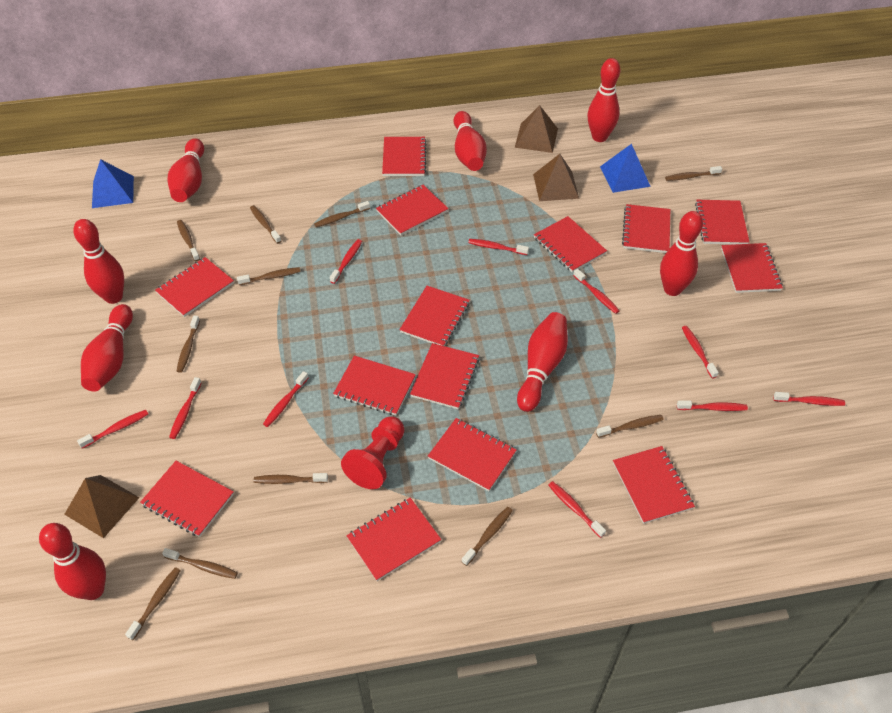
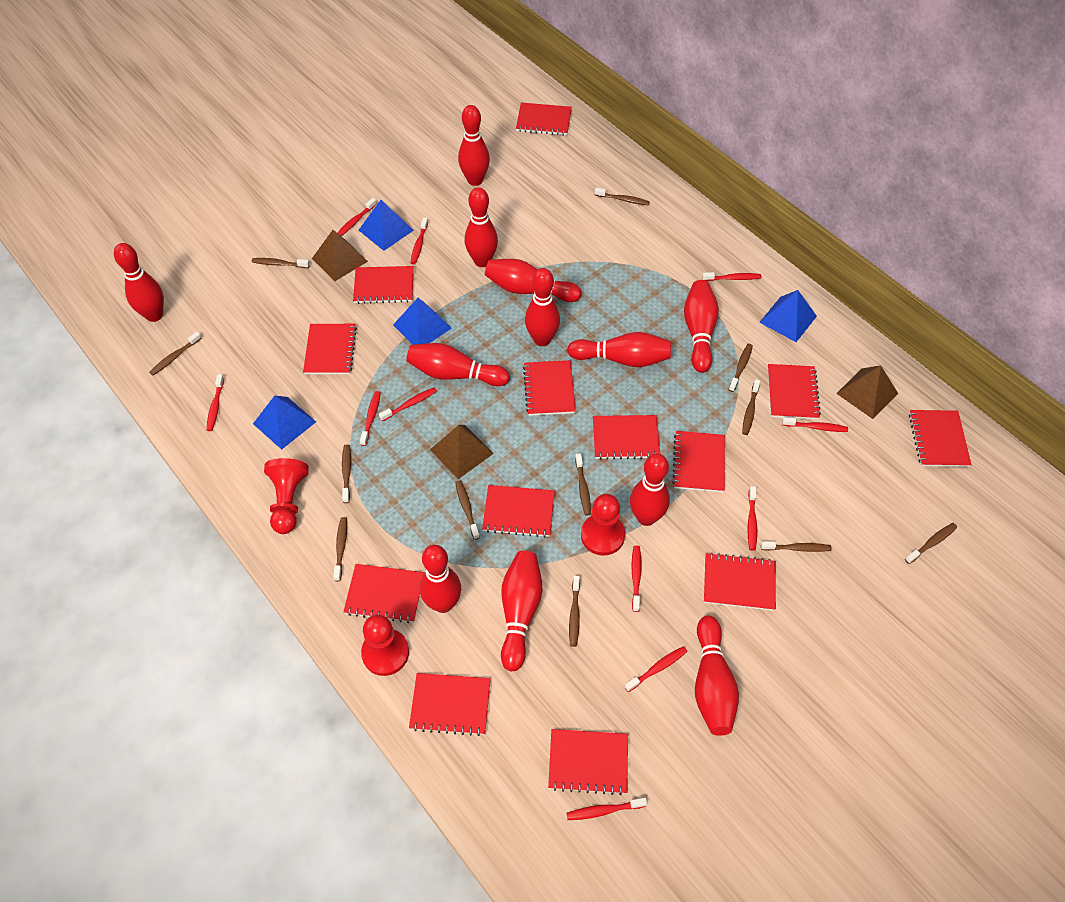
blue pyramid: 2 -> 4
brown toothbrush: 11 -> 12
red bowling pin: 8 -> 12
red notebook: 14 -> 13
red pawn: 1 -> 3
red toothbrush: 10 -> 11

